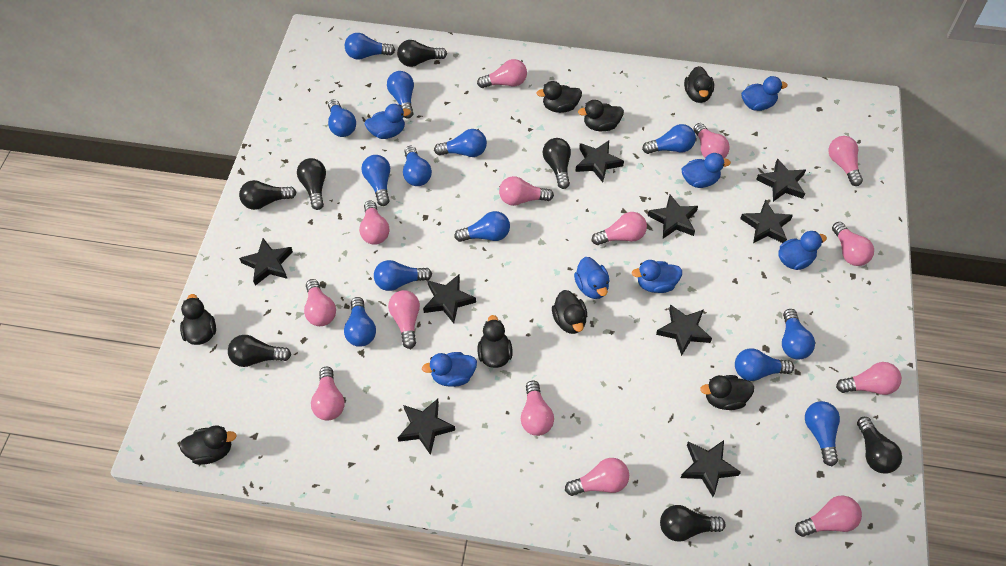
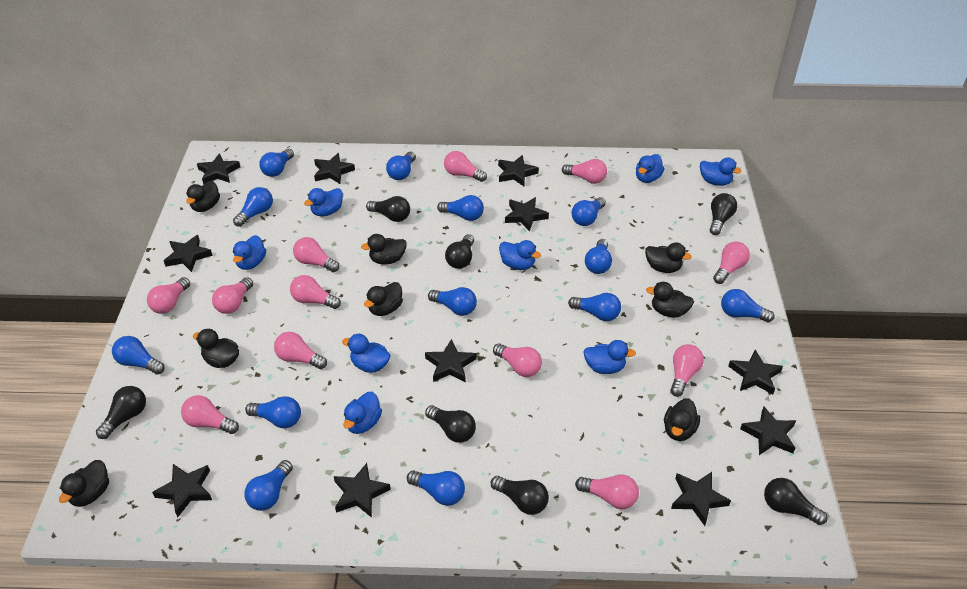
black star: 9 -> 11
blue duck: 7 -> 8
pink light bulb: 14 -> 12

